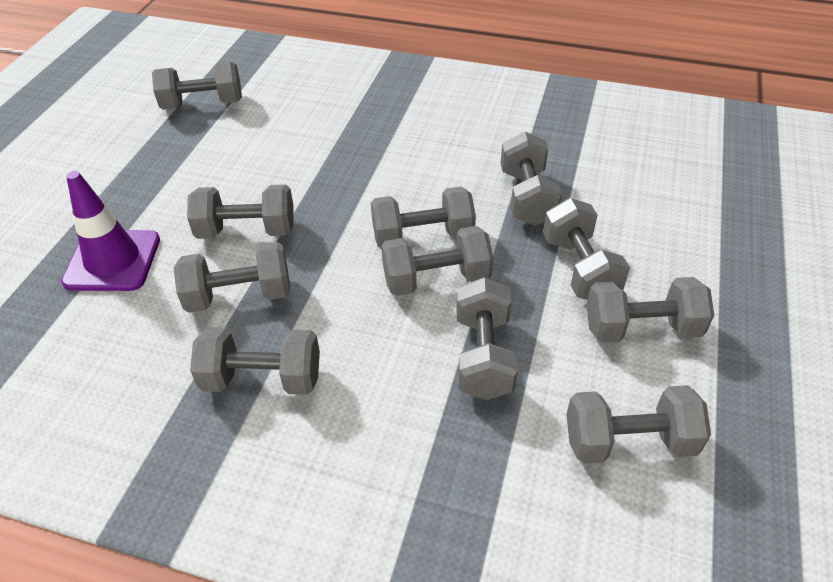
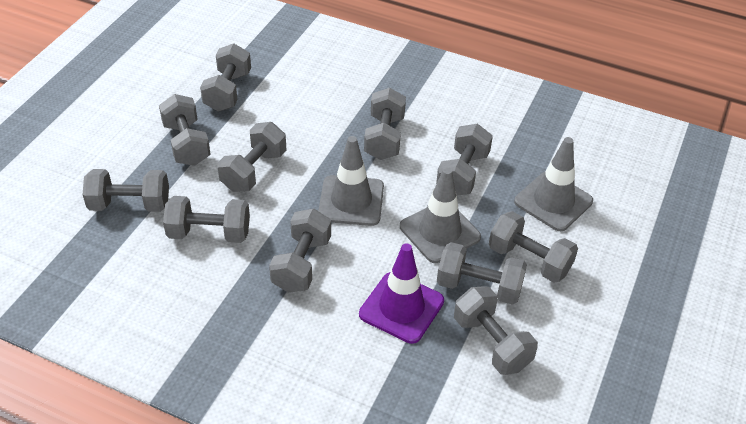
grey traffic cone: 0 -> 3

